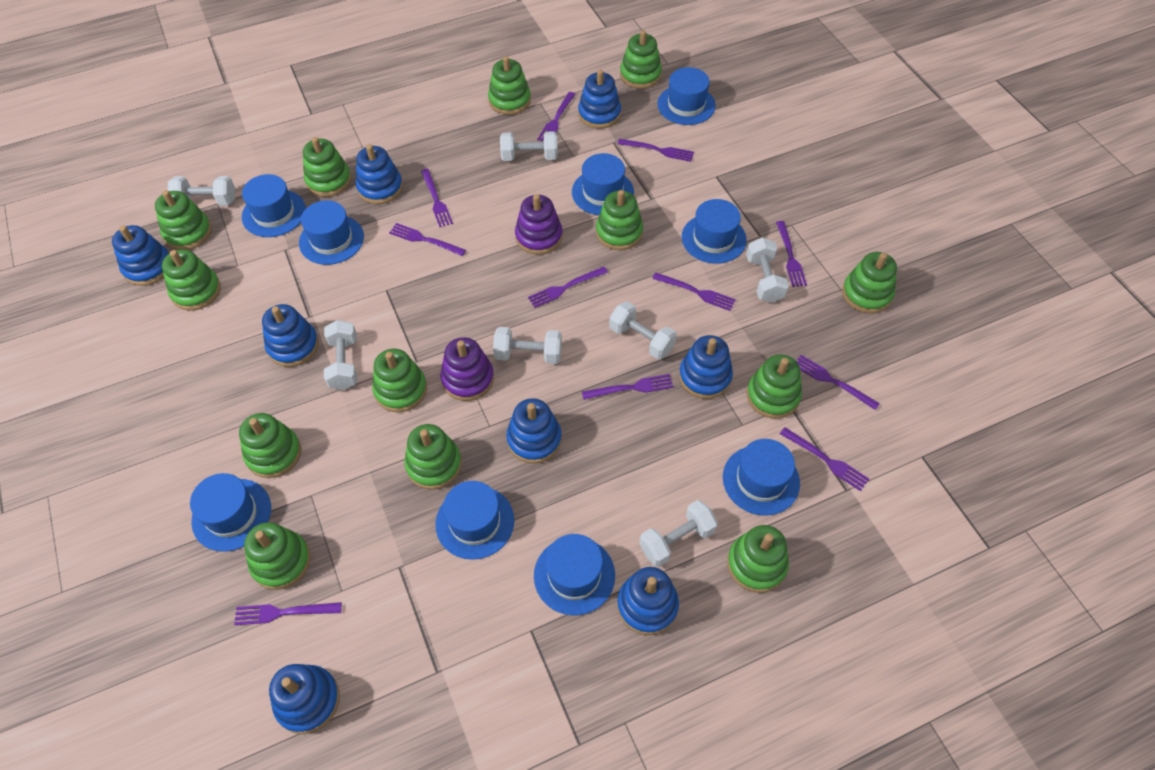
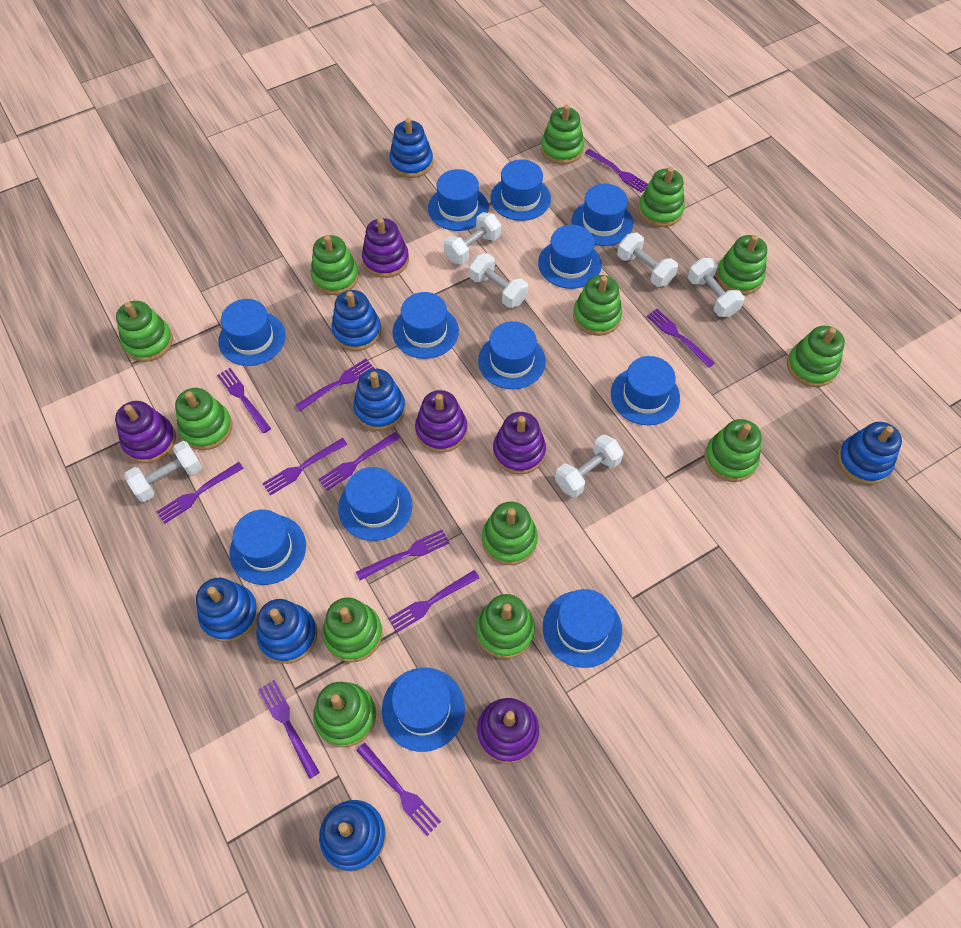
blue hat: 9 -> 12
blue stacking toy: 8 -> 7
purple stacking toy: 2 -> 5
white dumbbell: 7 -> 6

